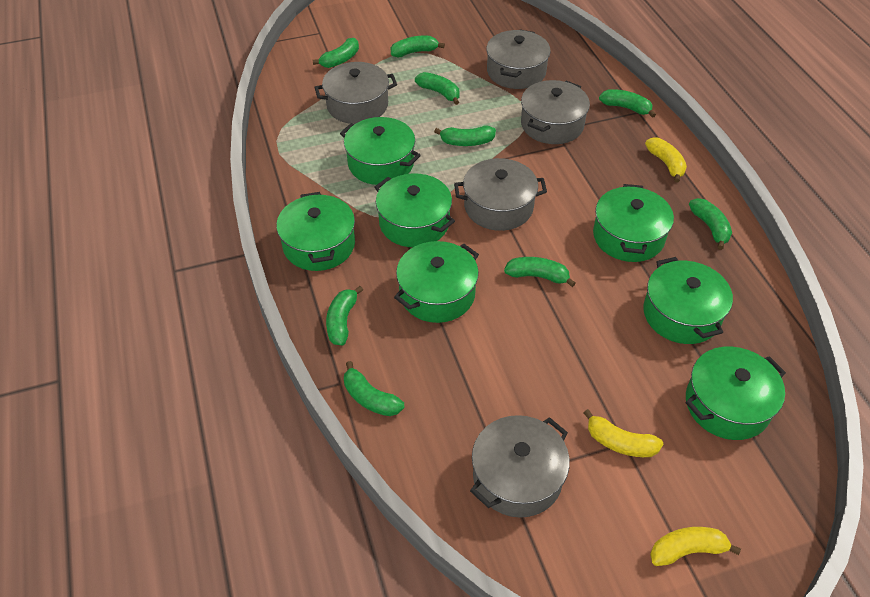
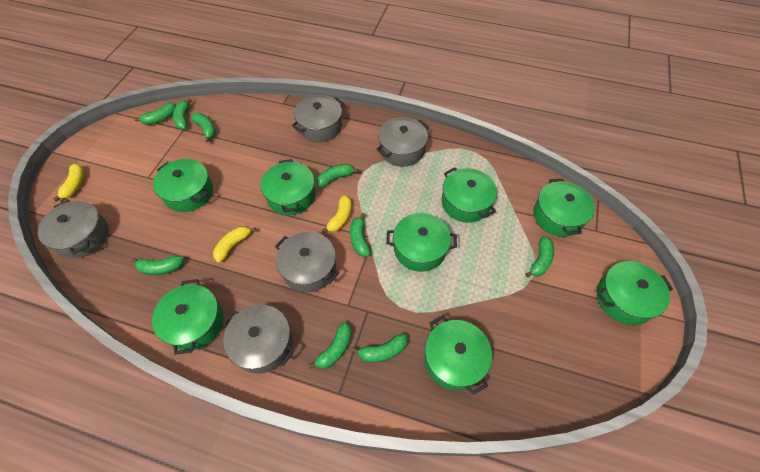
green pot: 7 -> 8

